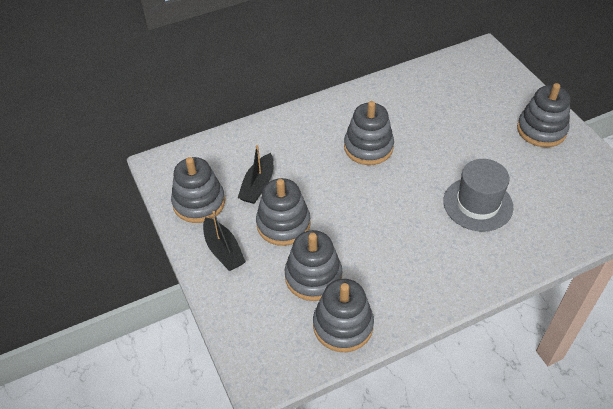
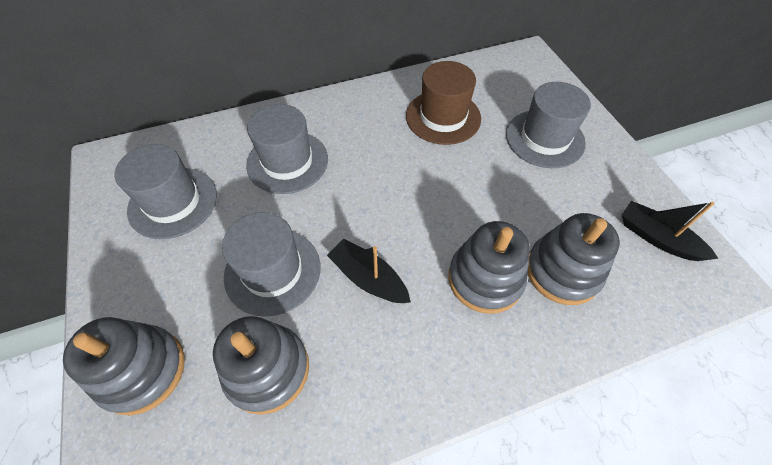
brown hat: 0 -> 1
grey hat: 1 -> 4
grey stacking toy: 6 -> 4

